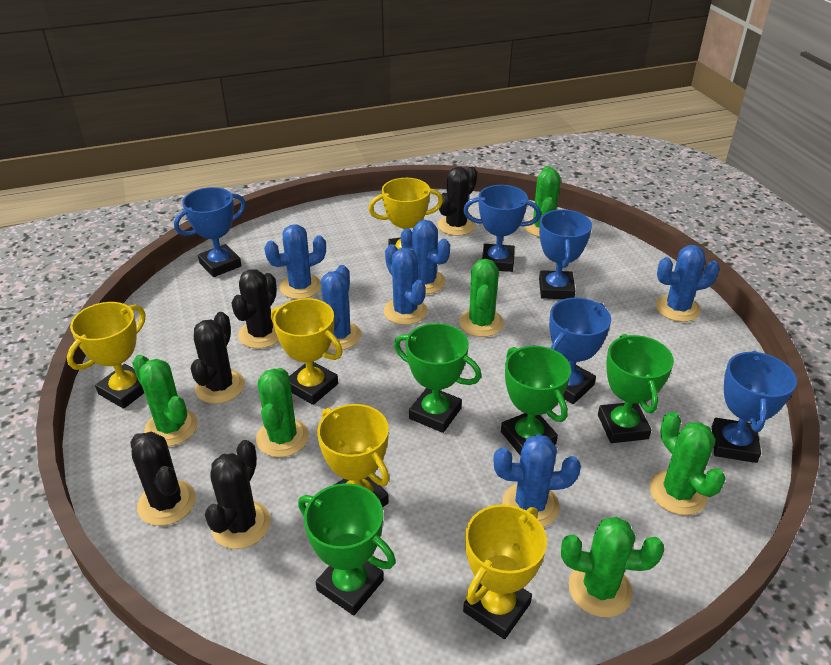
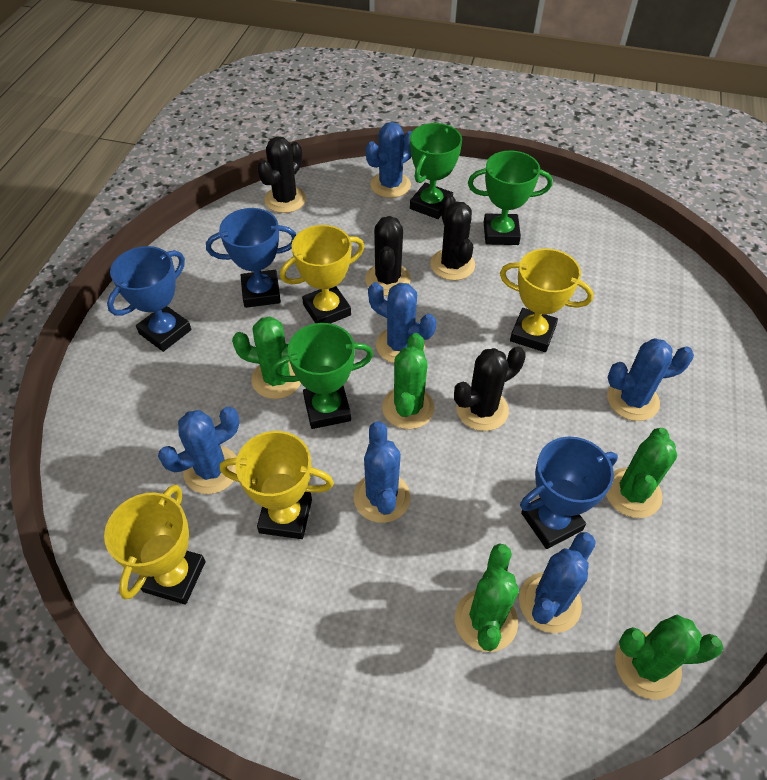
black cactus: 5 -> 4
blue trophy: 5 -> 3
green cactus: 6 -> 5
green trophy: 4 -> 3
yellow trophy: 5 -> 4

